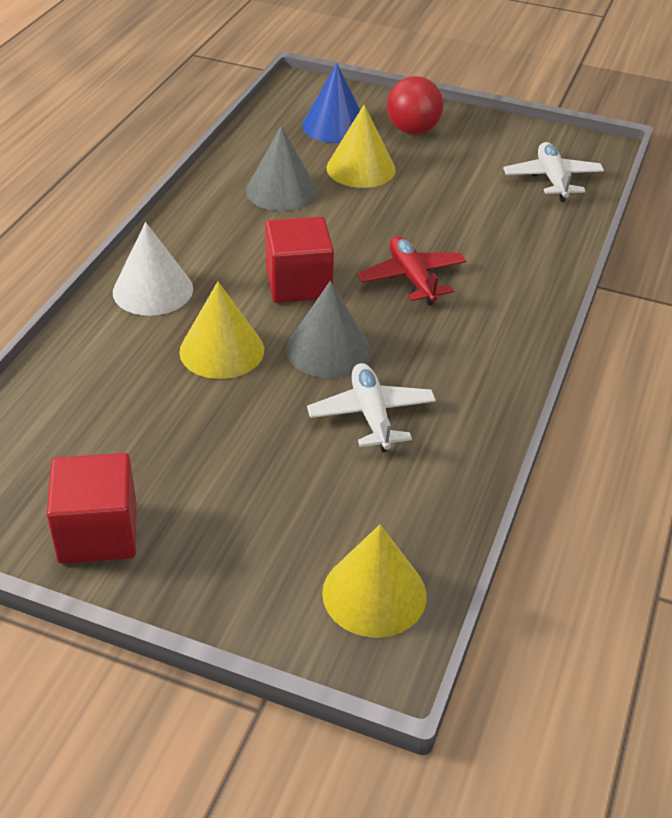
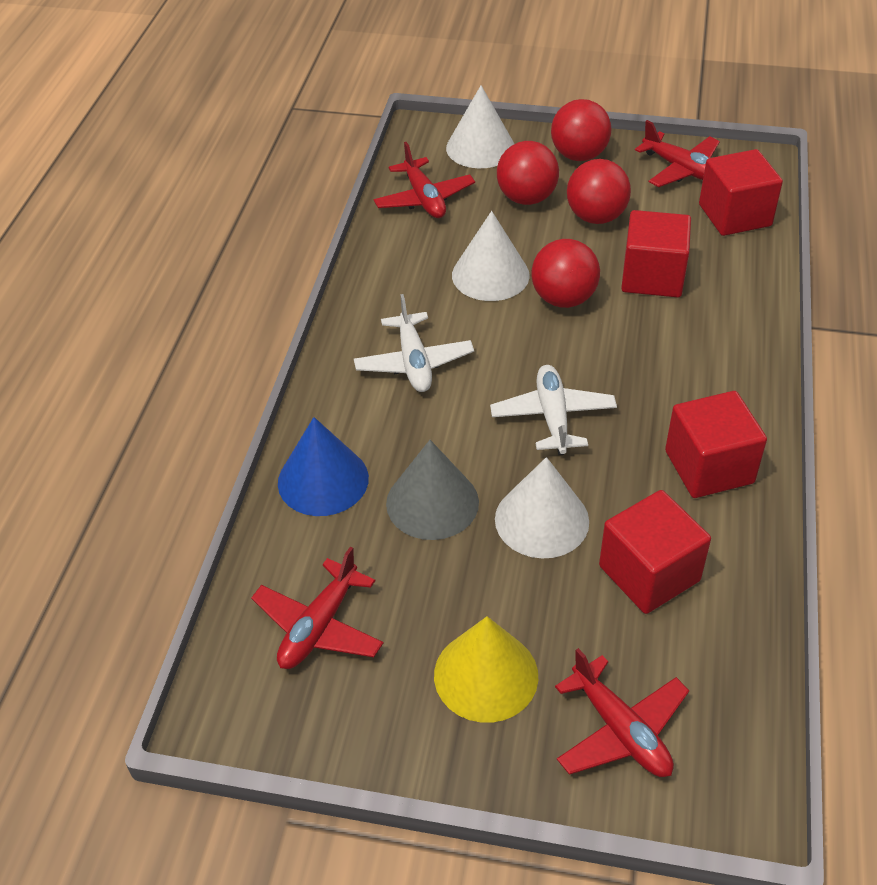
grey cone: 2 -> 1
red ball: 1 -> 4
red cube: 2 -> 4
red plane: 1 -> 4
white cone: 1 -> 3
yellow cone: 3 -> 1

